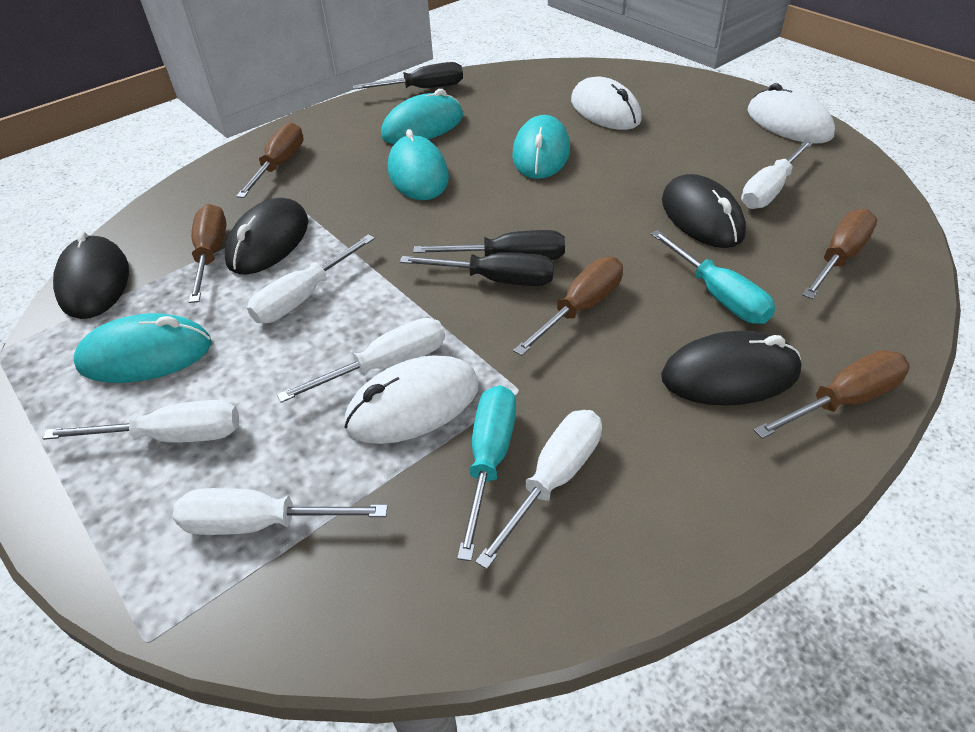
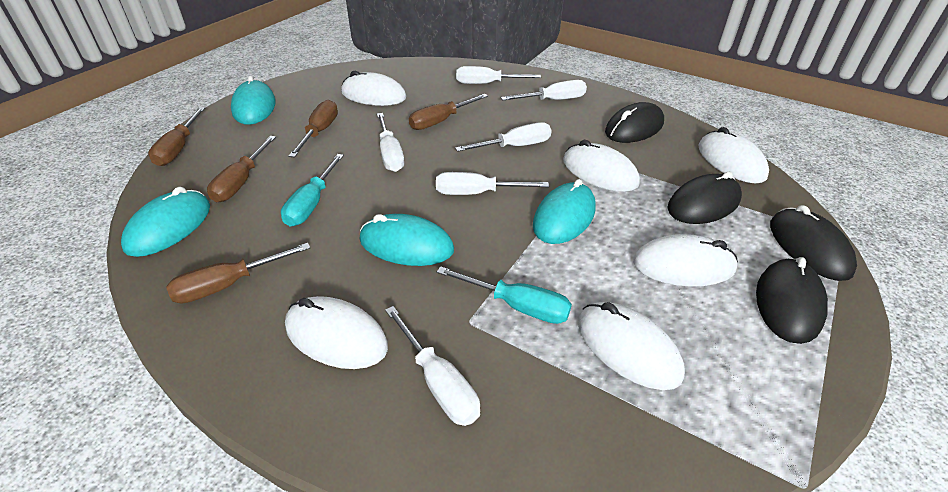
black screwdriver: 3 -> 0
white mouse: 3 -> 6

